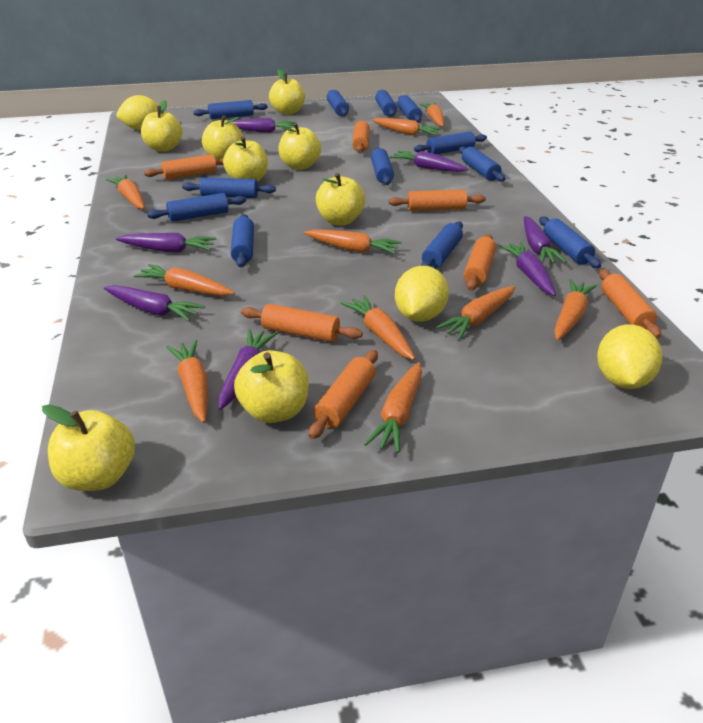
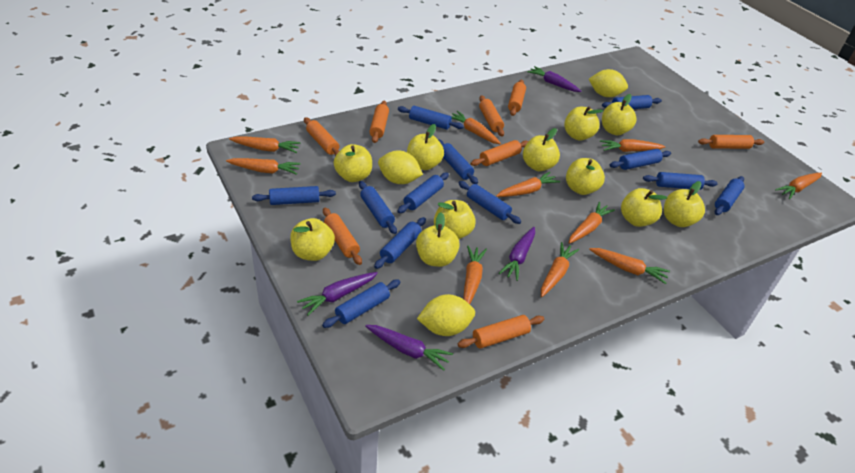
orange rolling pin: 7 -> 8
purple carrot: 7 -> 4
yellow apple: 8 -> 11

